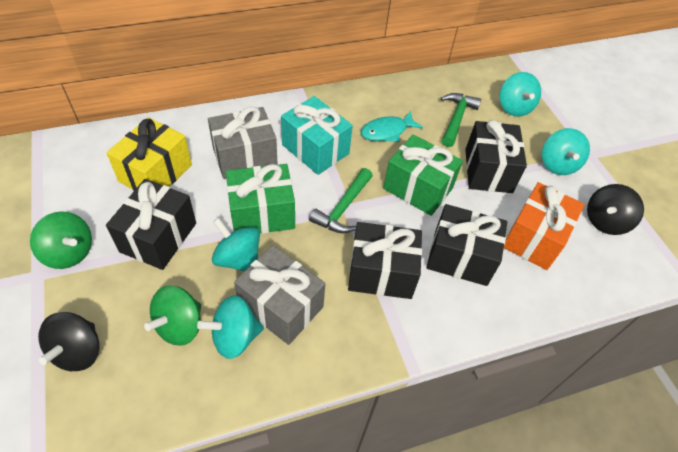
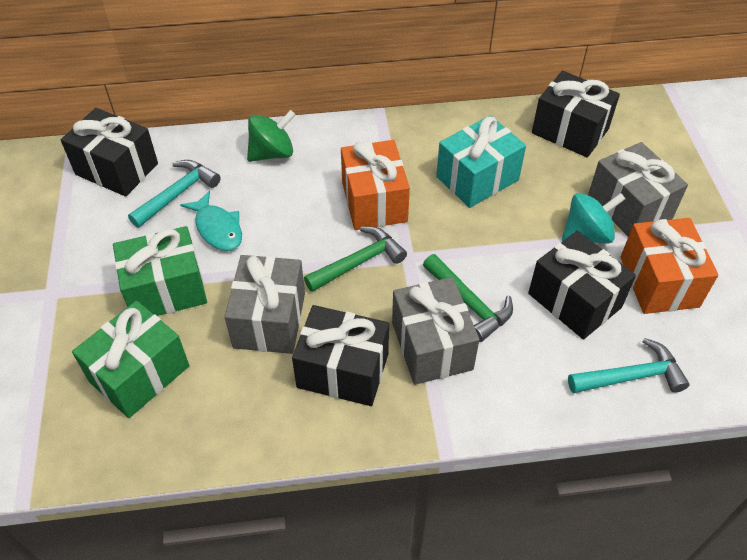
black spinning top: 2 -> 0
green spinning top: 2 -> 1
grey gift: 2 -> 3
orange gift: 1 -> 2
turquoise hammer: 0 -> 2
turquoise spinning top: 4 -> 1
yellow gift: 1 -> 0

